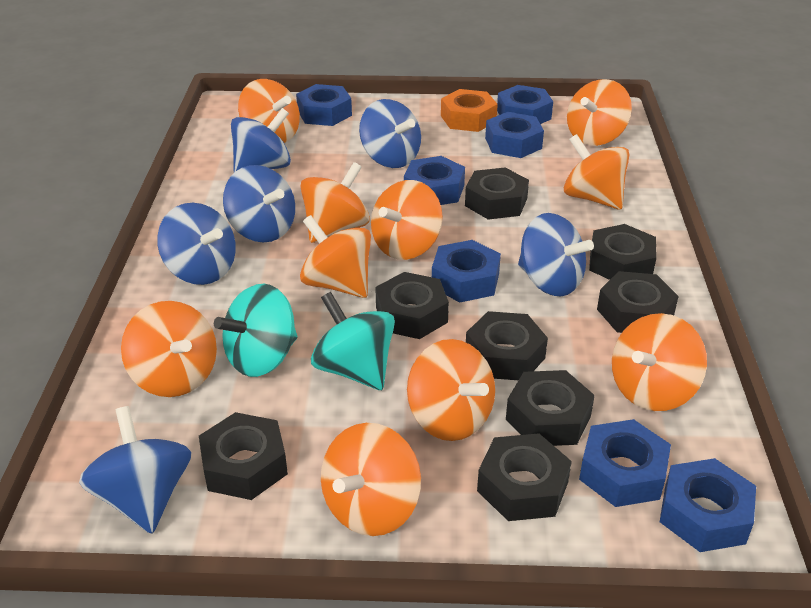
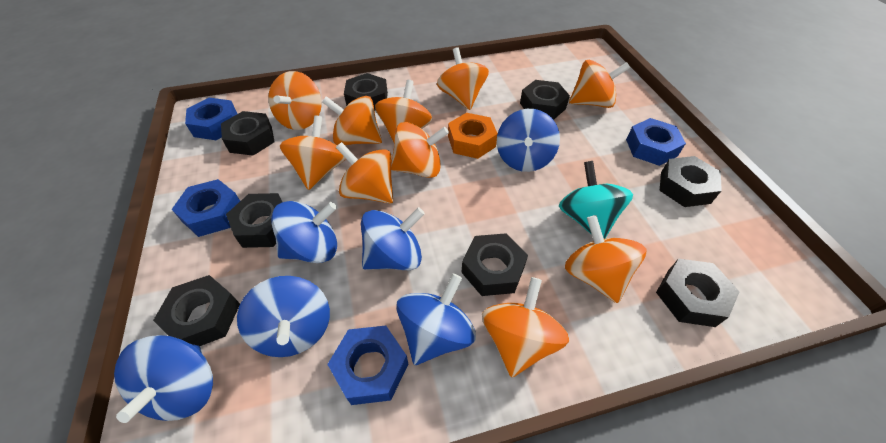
blue nut: 7 -> 4
turquoise spinning top: 2 -> 1

